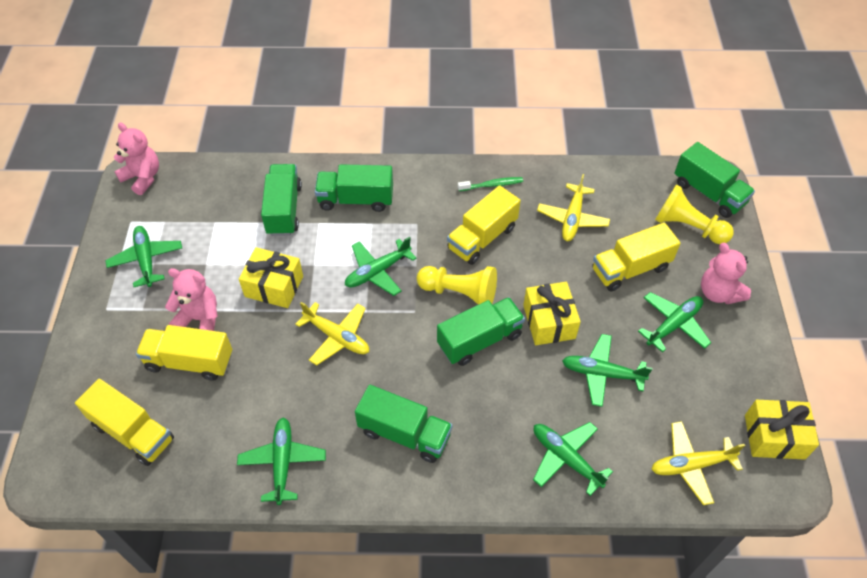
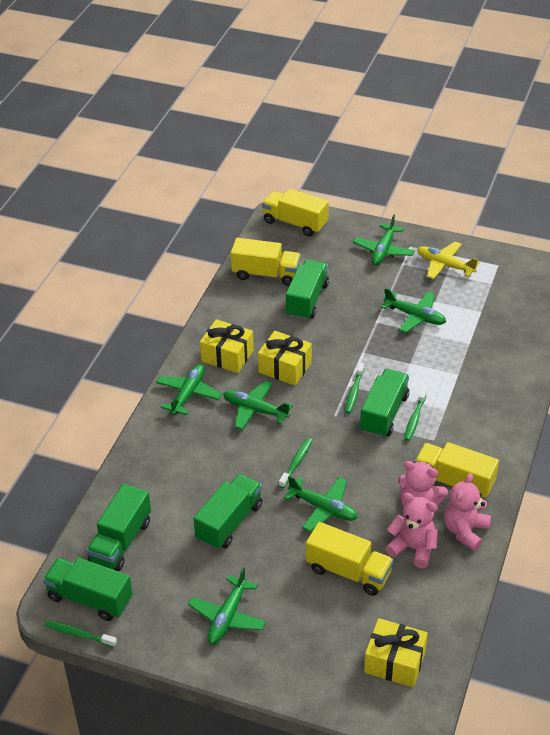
green toothbrush: 1 -> 4
yellow pawn: 2 -> 0
yellow plane: 3 -> 1

